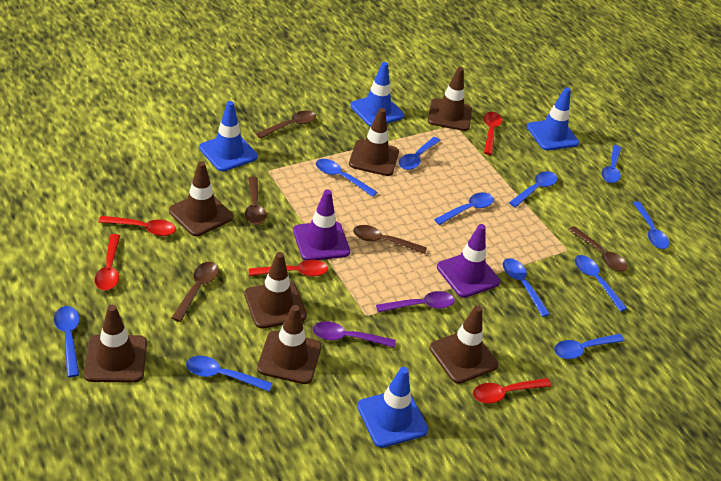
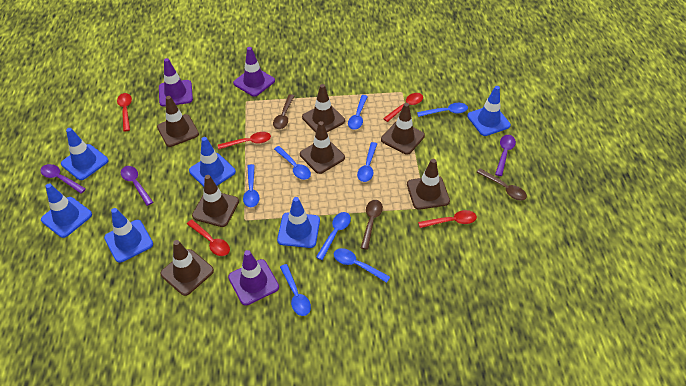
blue spoon: 11 -> 8
blue traffic cone: 4 -> 6
brown spoon: 5 -> 3
purple spoon: 2 -> 3
purple traffic cone: 2 -> 3

